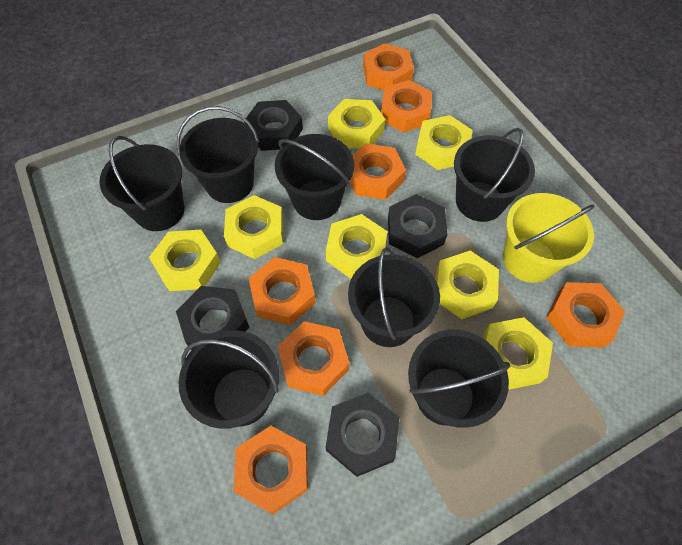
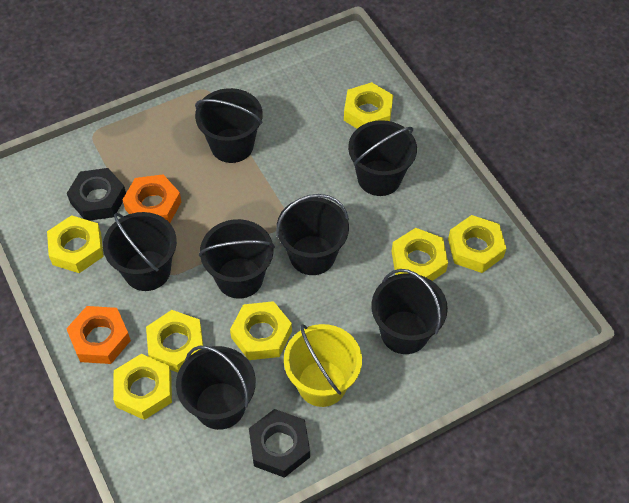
black nut: 4 -> 2
orange nut: 7 -> 2

